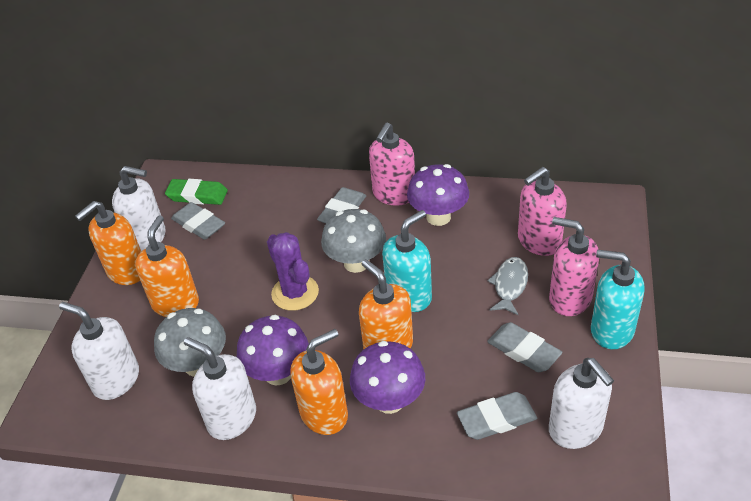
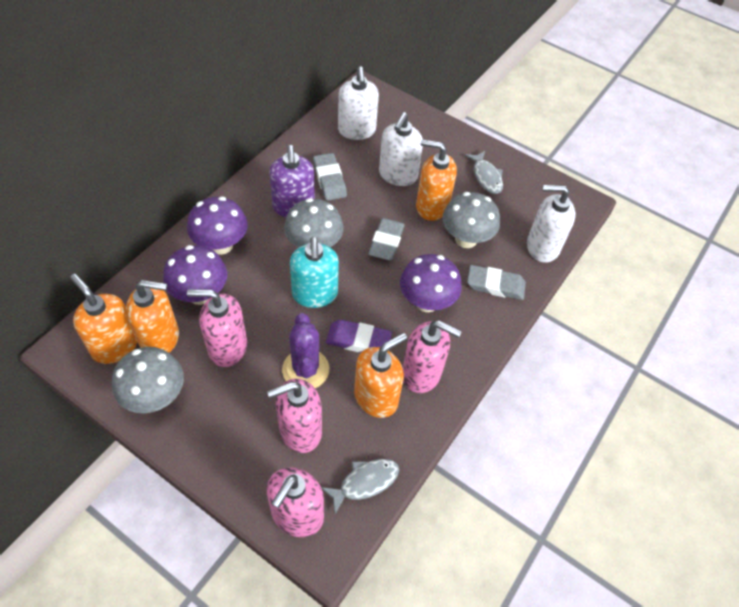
green eraser: 1 -> 0
grey eraser: 4 -> 3
grey fish: 1 -> 2
grey mushroom: 2 -> 3
pink soap dispenser: 3 -> 4
purple eraser: 0 -> 1
purple soap dispenser: 0 -> 1
turquoise soap dispenser: 2 -> 1
white soap dispenser: 4 -> 3

